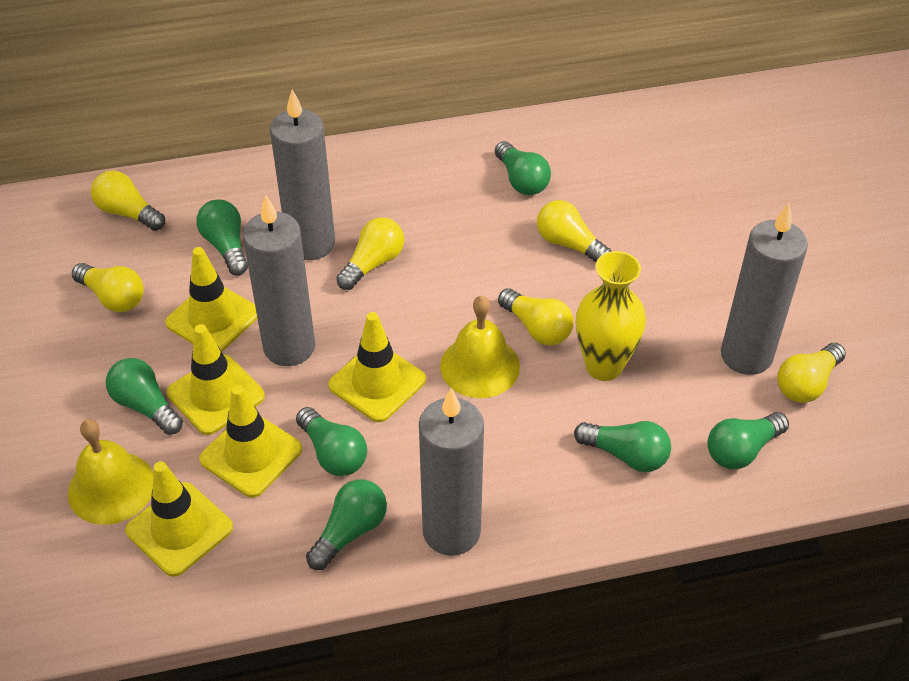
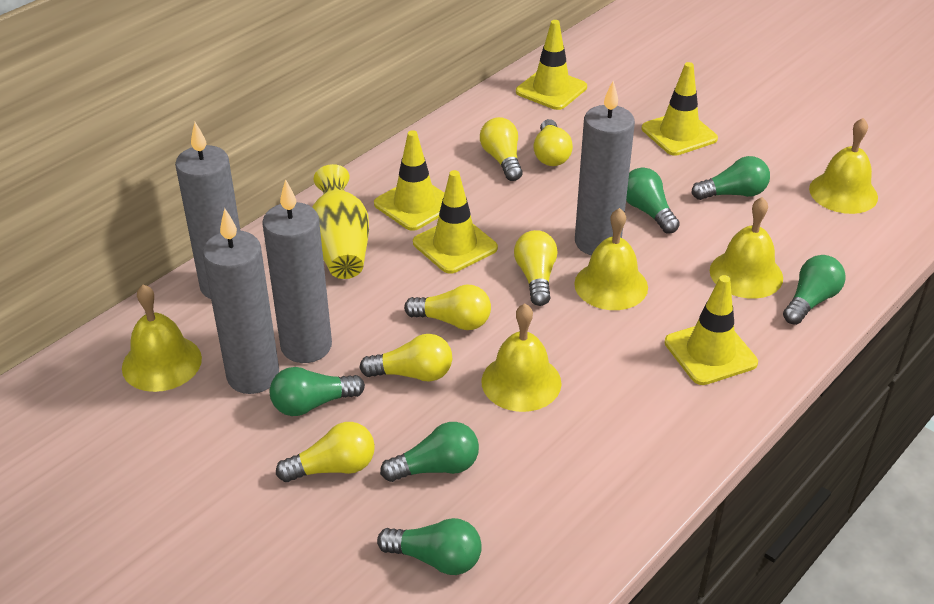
green light bulb: 7 -> 6
yellow bell: 2 -> 5

